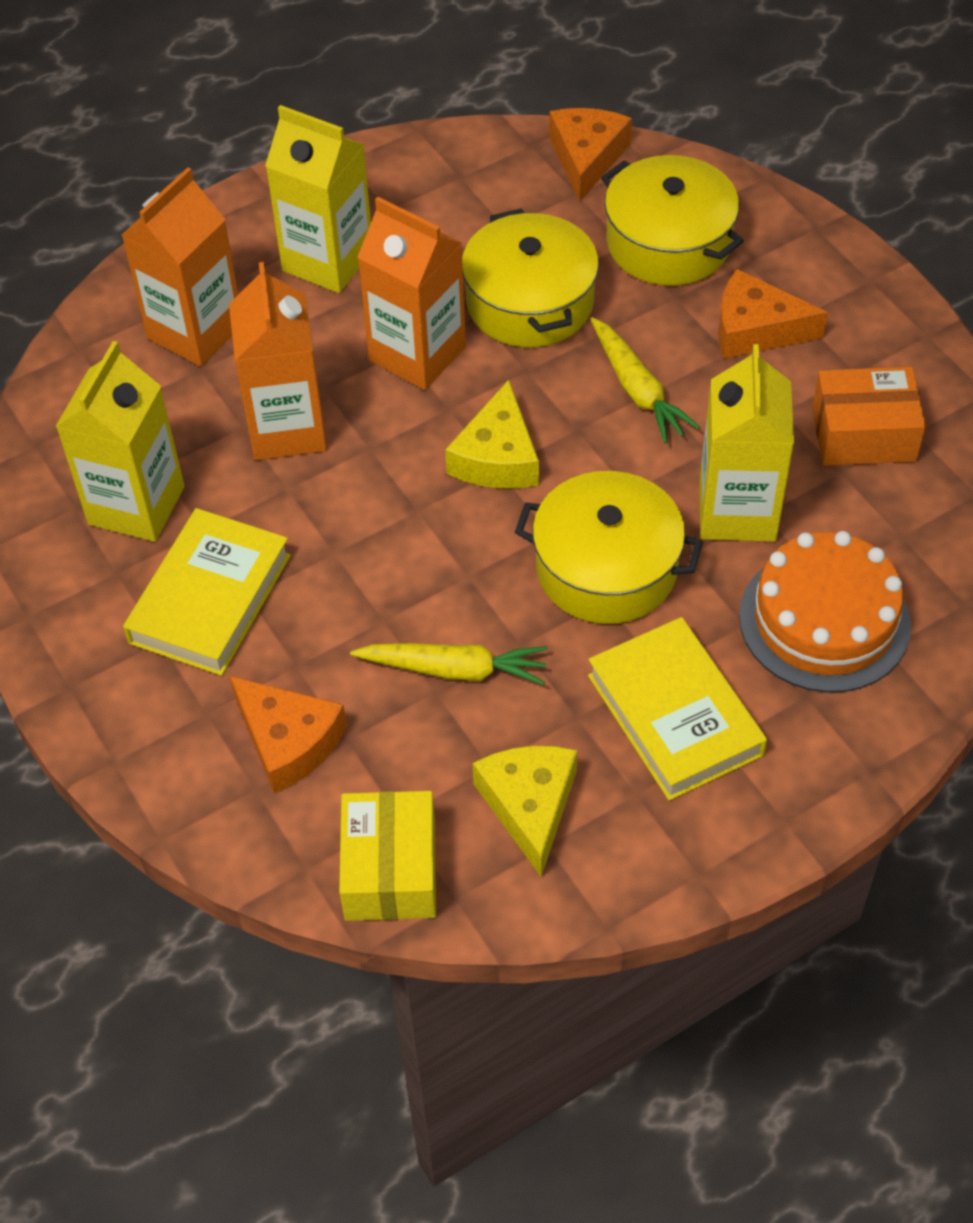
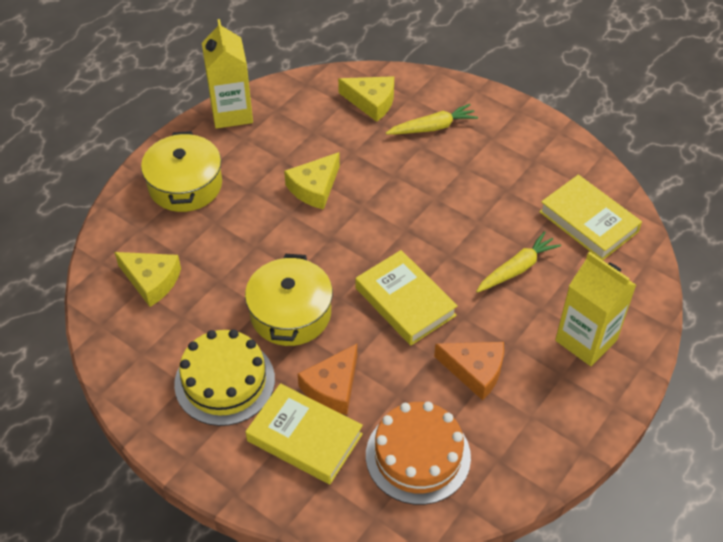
orange box: 1 -> 0
orange carton: 3 -> 0
orange cheese: 3 -> 2
yellow book: 2 -> 3
yellow box: 1 -> 0
yellow cake: 0 -> 1
yellow carton: 3 -> 2
yellow cheese: 2 -> 3
yellow pot: 3 -> 2

